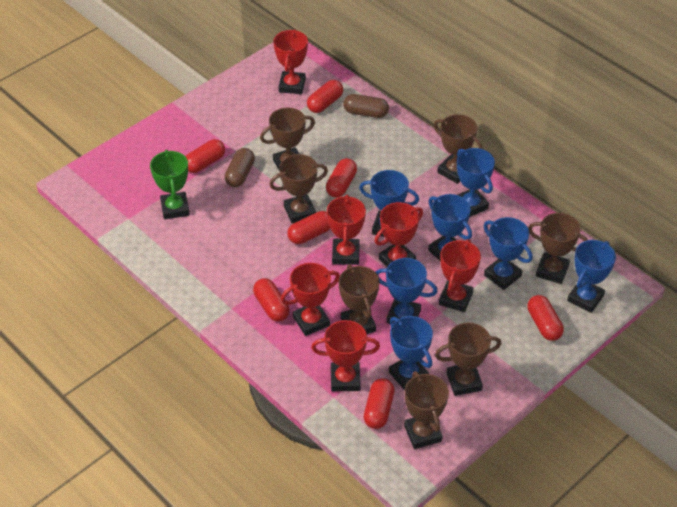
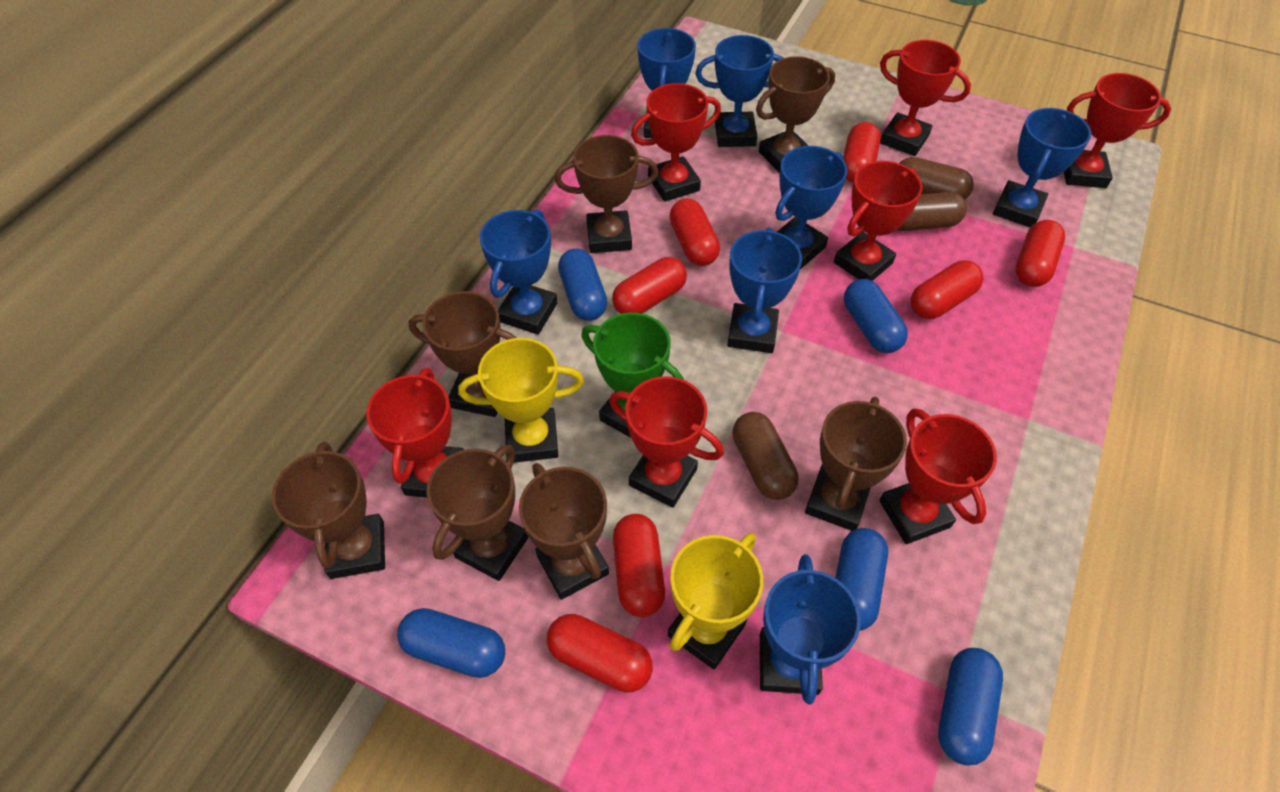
blue capsule: 0 -> 5
brown capsule: 2 -> 3
red trophy: 6 -> 7
yellow trophy: 0 -> 2

